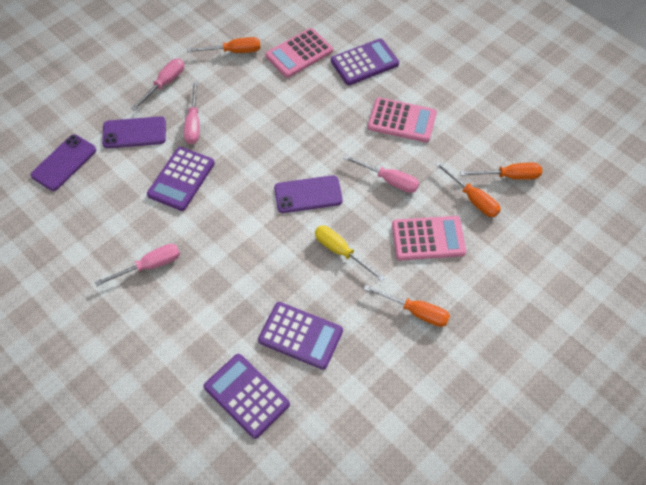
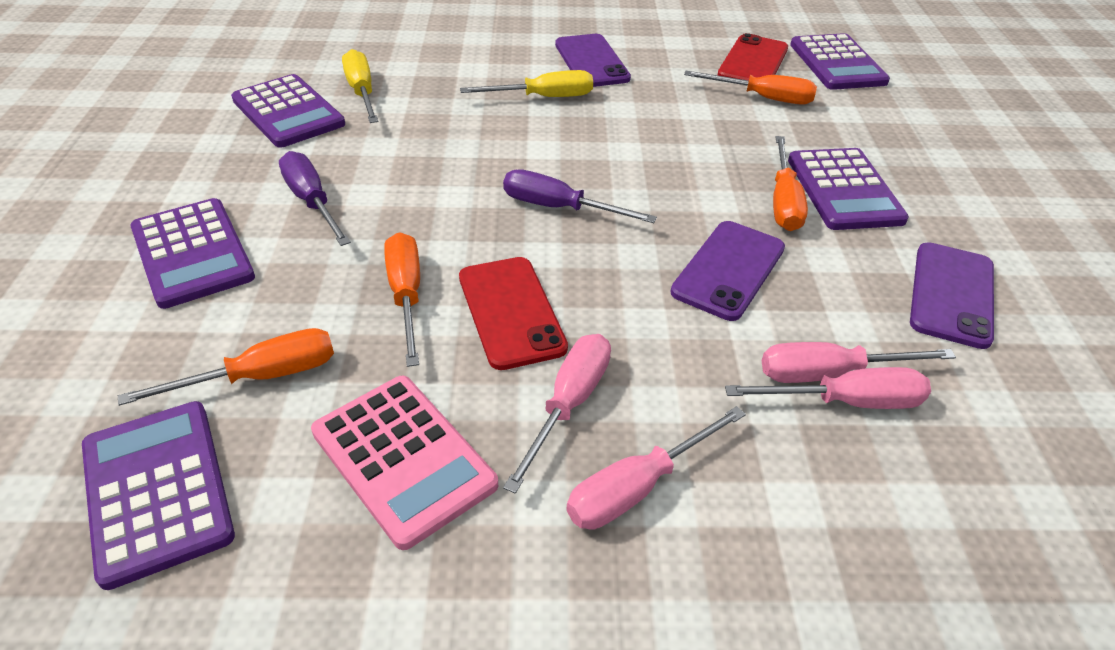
pink calculator: 3 -> 1
purple calculator: 4 -> 5
purple screwdriver: 0 -> 2
red phone: 0 -> 2
yellow screwdriver: 1 -> 2

